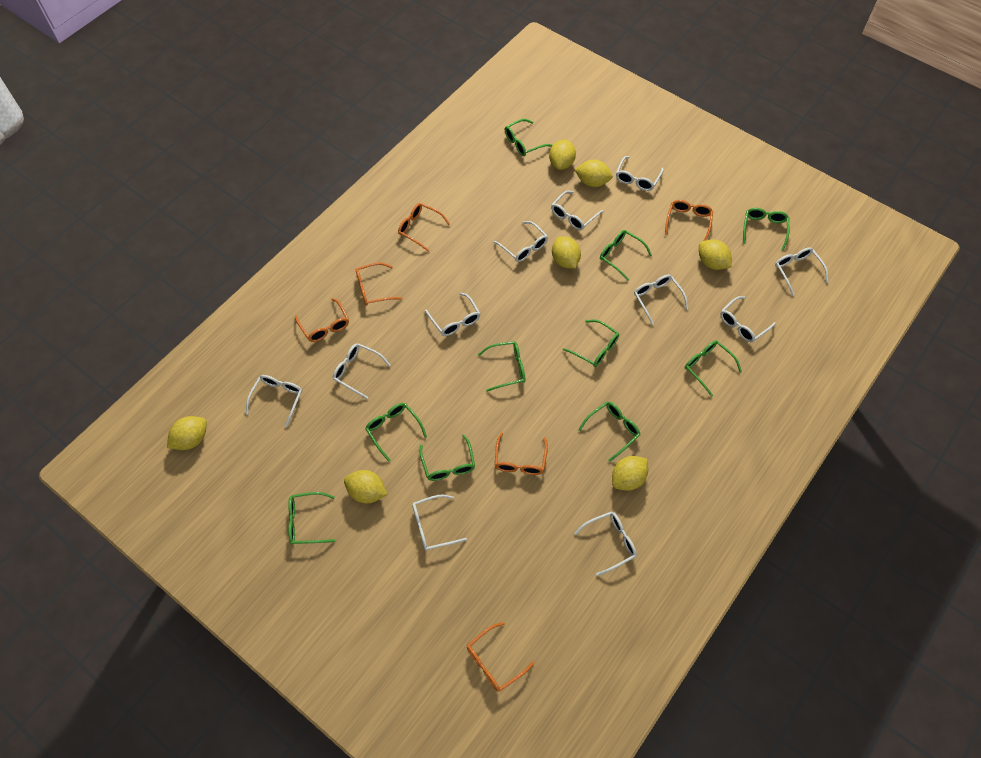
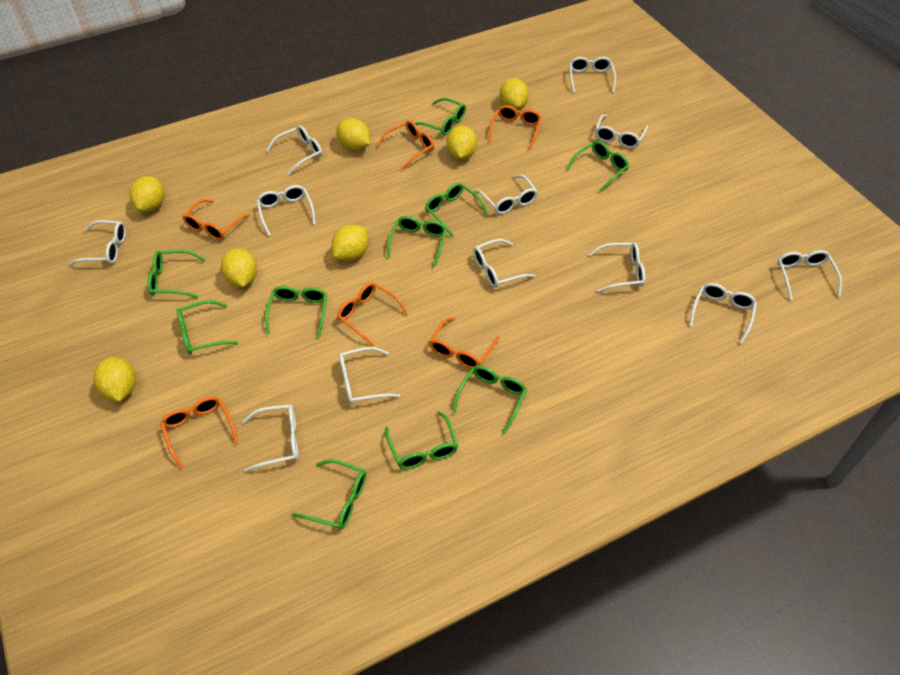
white glasses: 11 -> 12

